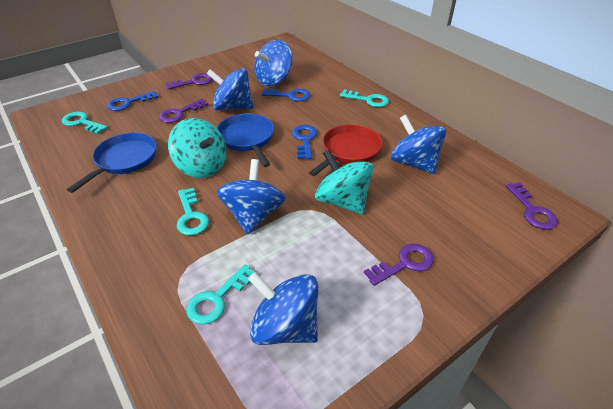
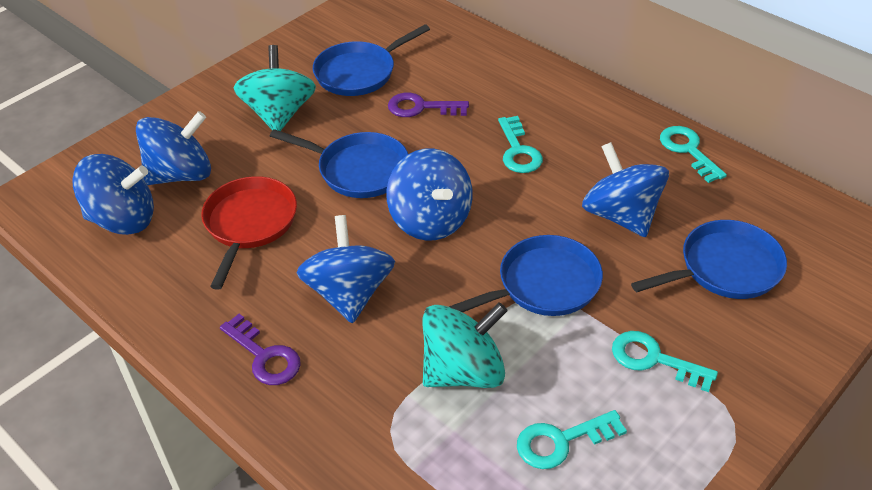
blue key: 3 -> 0
blue pan: 2 -> 4
purple key: 4 -> 2

